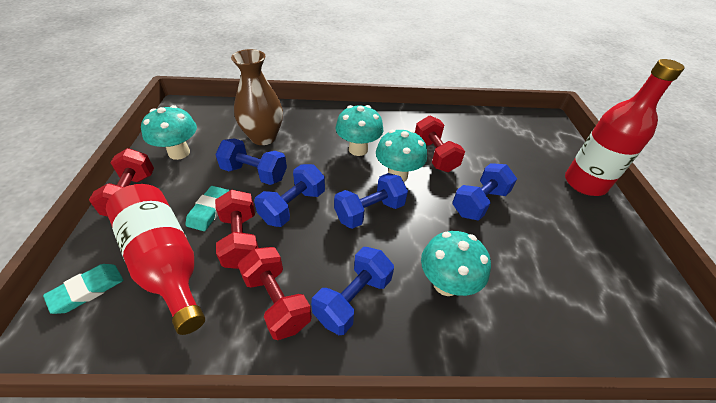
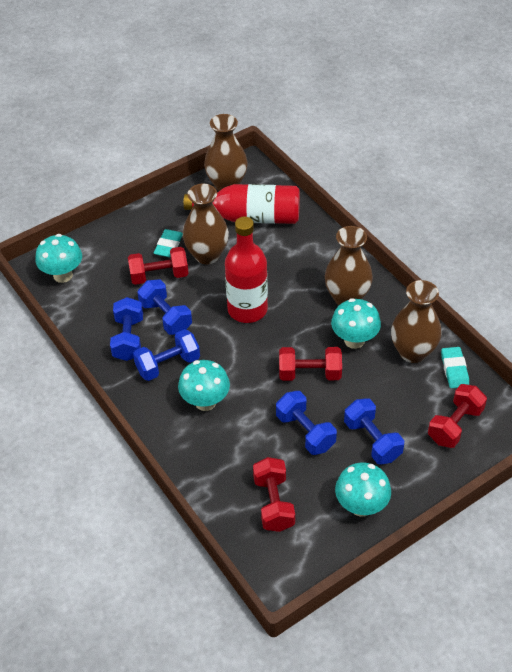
brown vase: 1 -> 4

